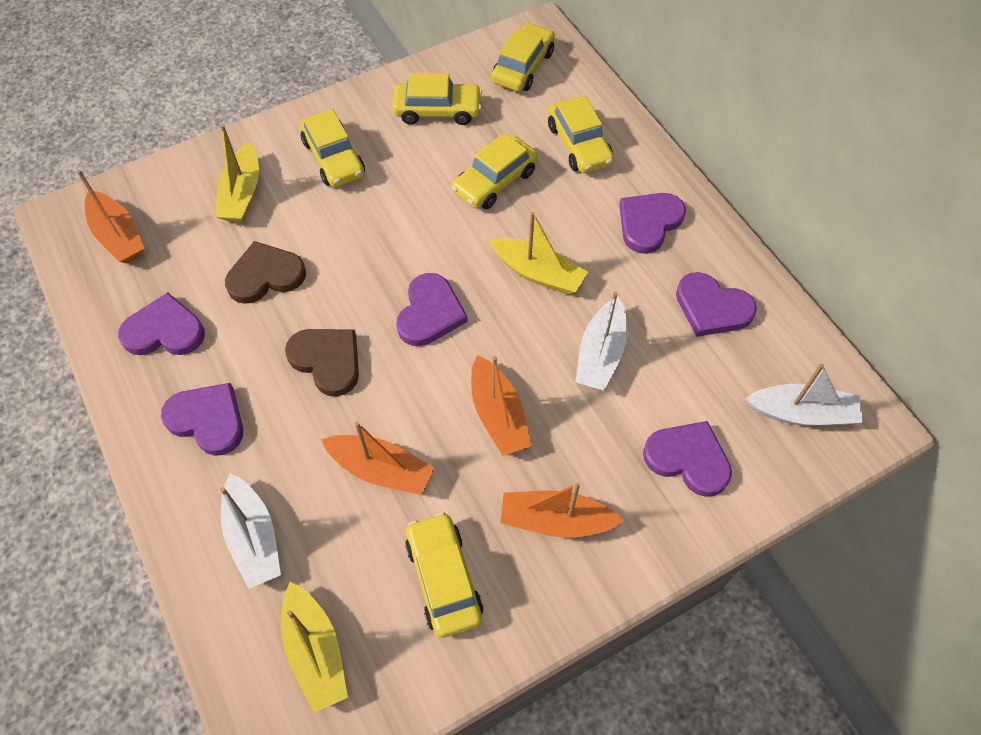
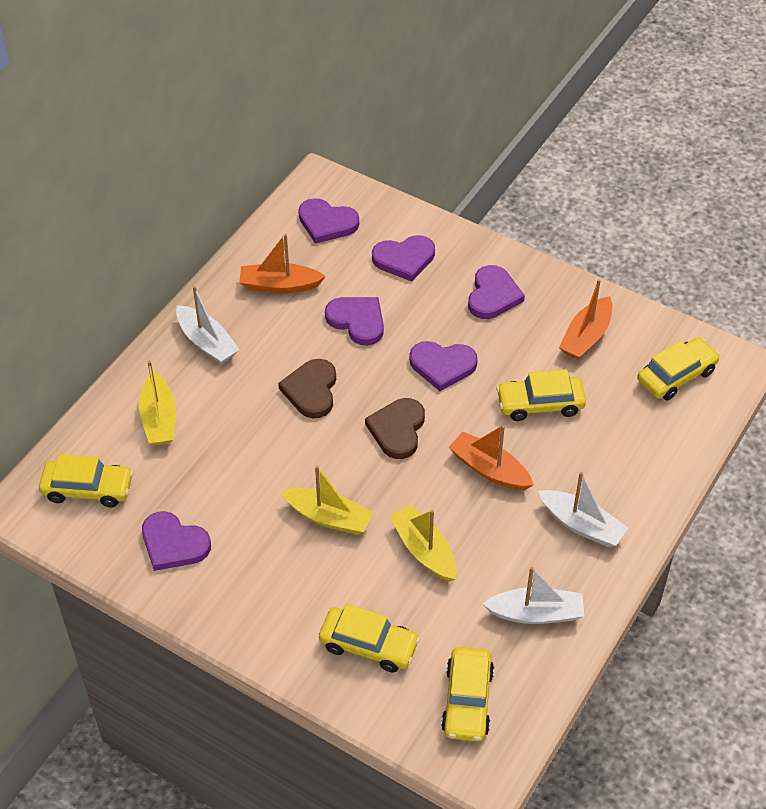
orange boat: 4 -> 3
yellow car: 6 -> 5

